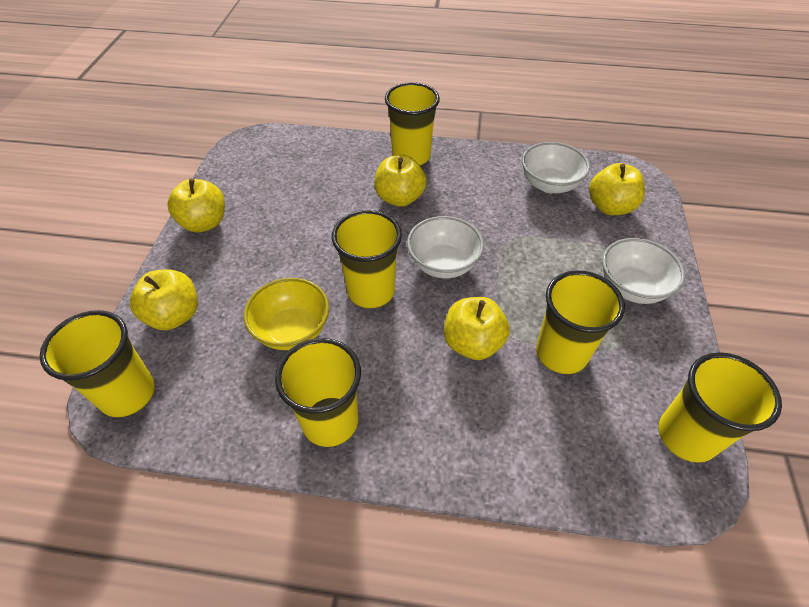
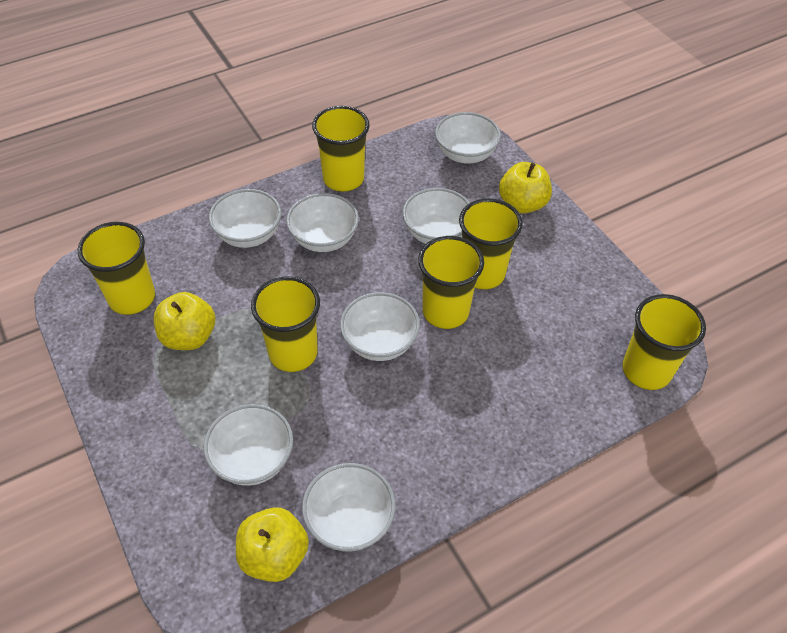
white bowl: 3 -> 7
yellow apple: 5 -> 3
yellow bowl: 1 -> 0

